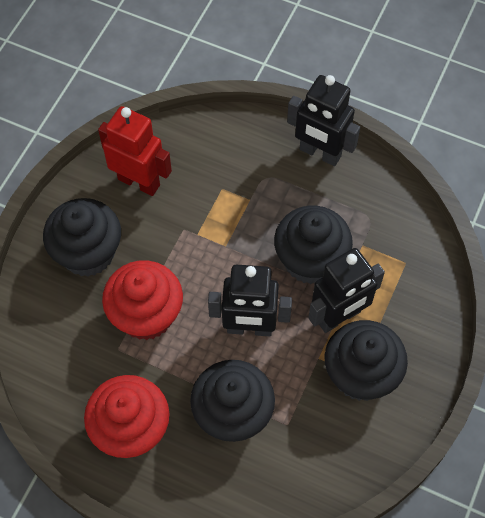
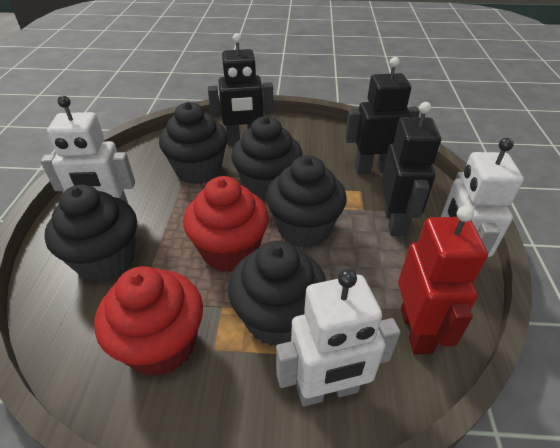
black cupcake: 4 -> 5
white robot: 0 -> 3

